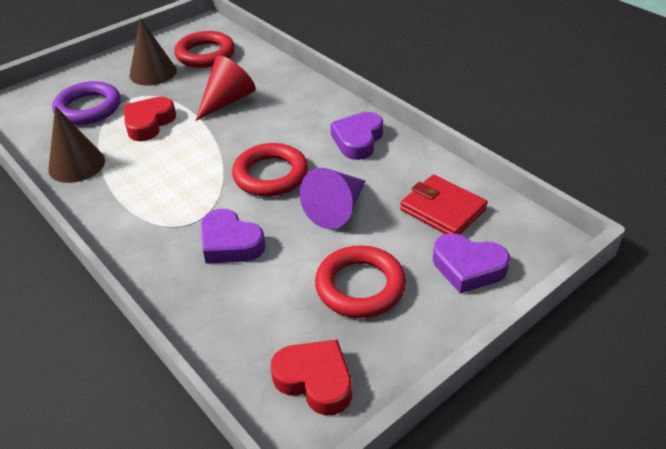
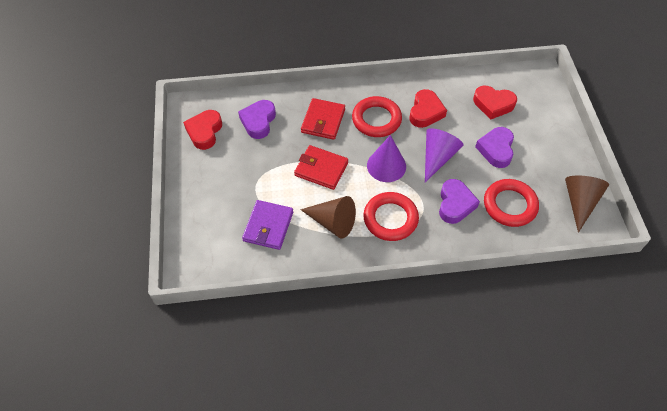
purple cone: 1 -> 2
purple ring: 1 -> 0
purple wallet: 0 -> 1
red cone: 1 -> 0
red heart: 2 -> 3
red wallet: 1 -> 2

